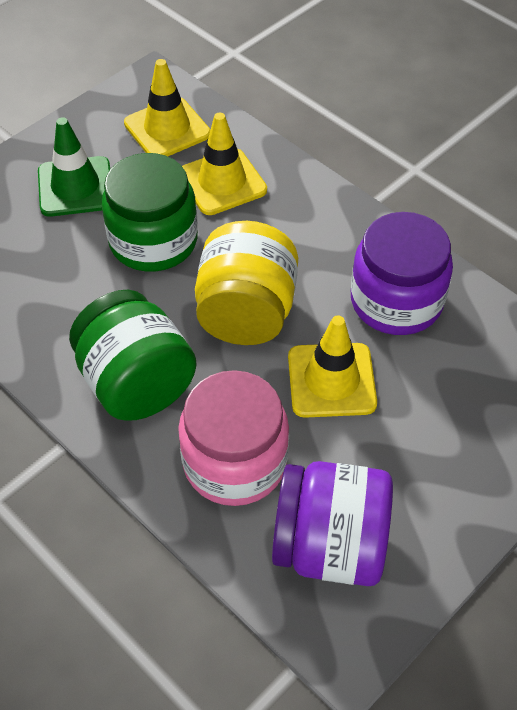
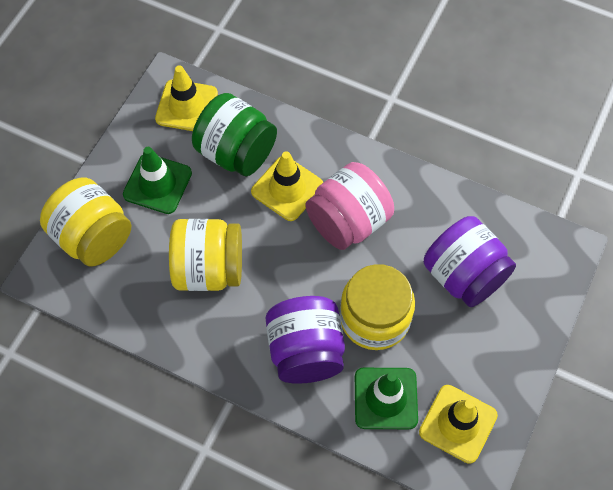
green jar: 2 -> 1
green traffic cone: 1 -> 2
yellow jar: 1 -> 3

